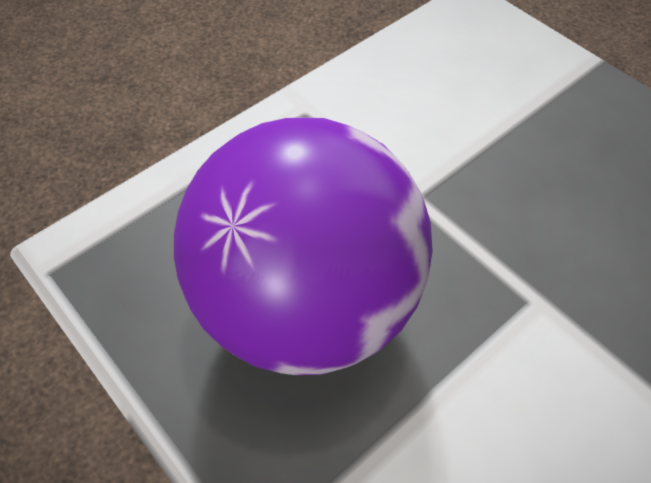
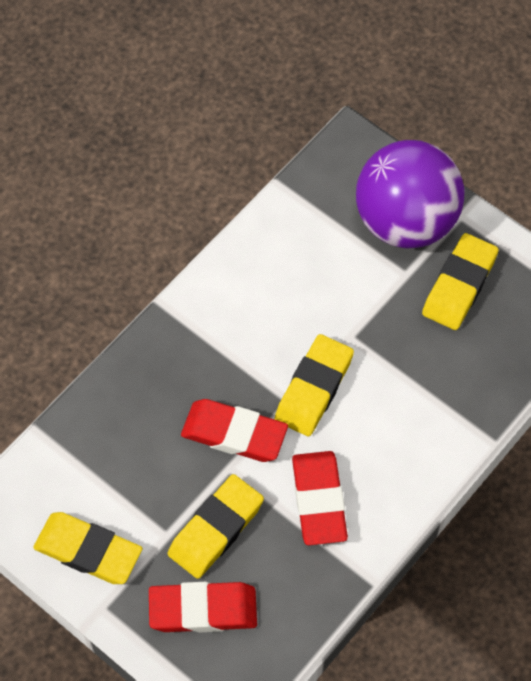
red eraser: 0 -> 3
yellow eraser: 0 -> 4

